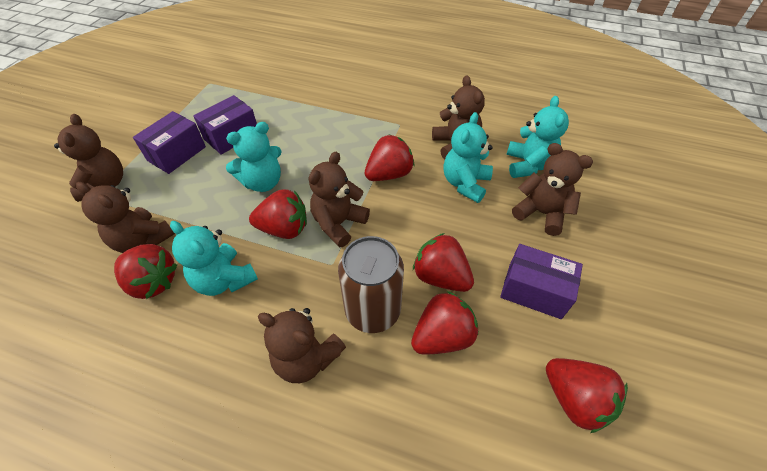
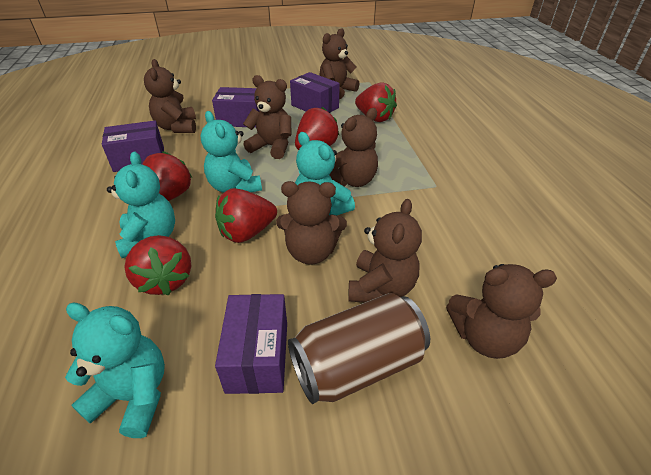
brown teddy bear: 6 -> 7
purple box: 3 -> 4
red strawberry: 6 -> 5

